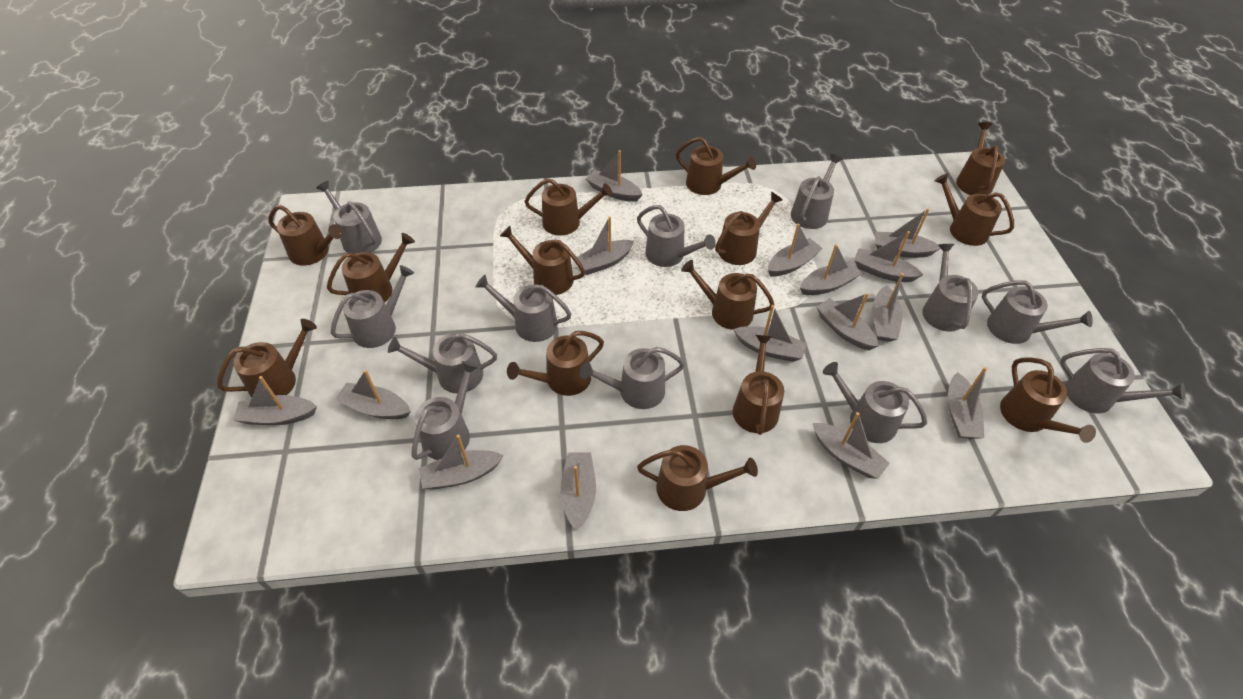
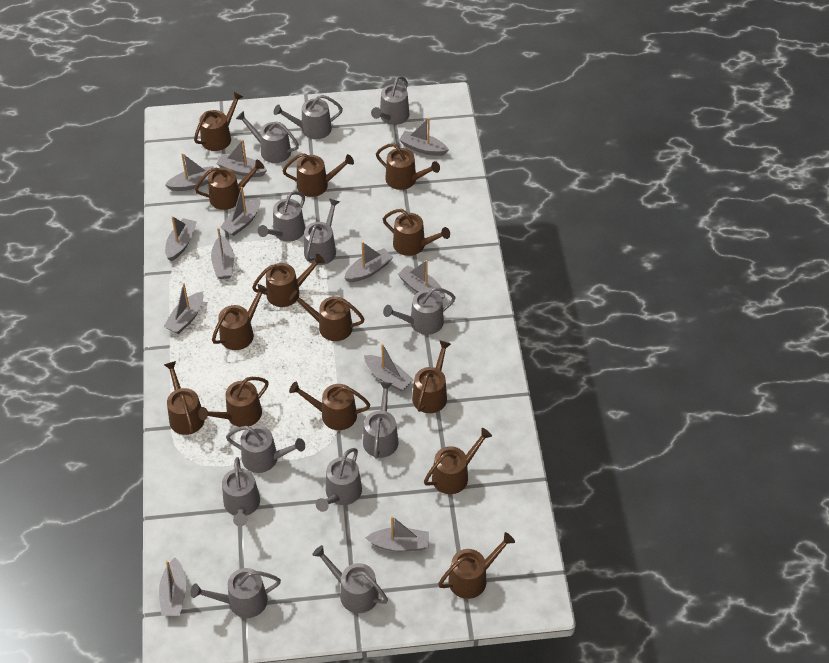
grey boat: 15 -> 12

